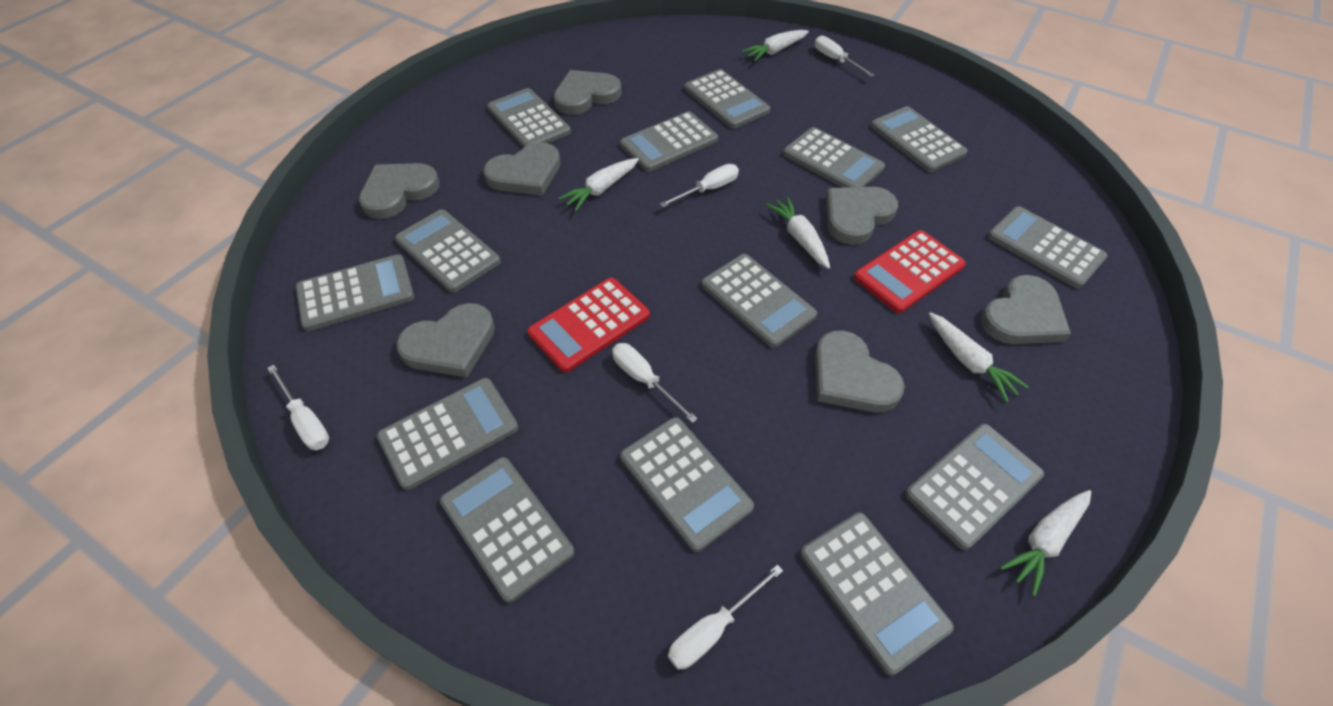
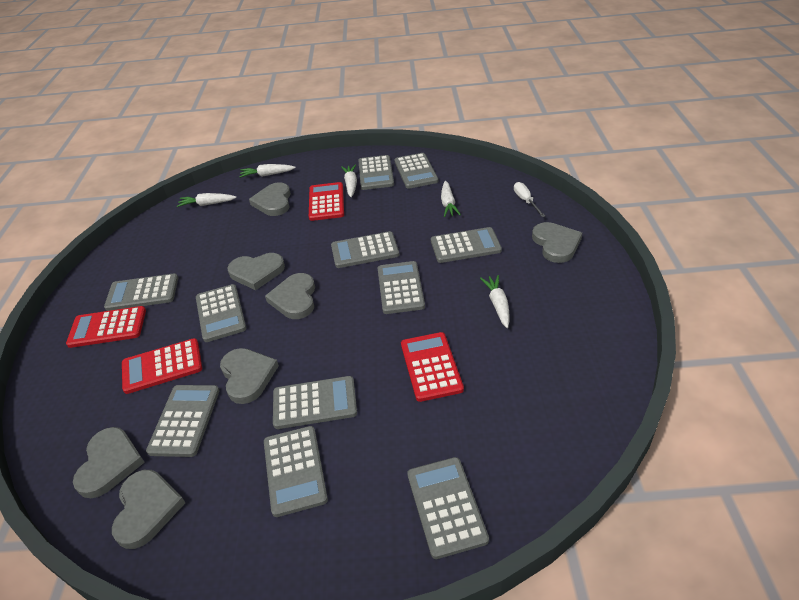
grey calculator: 14 -> 11
red calculator: 2 -> 4
white screwdriver: 5 -> 1

